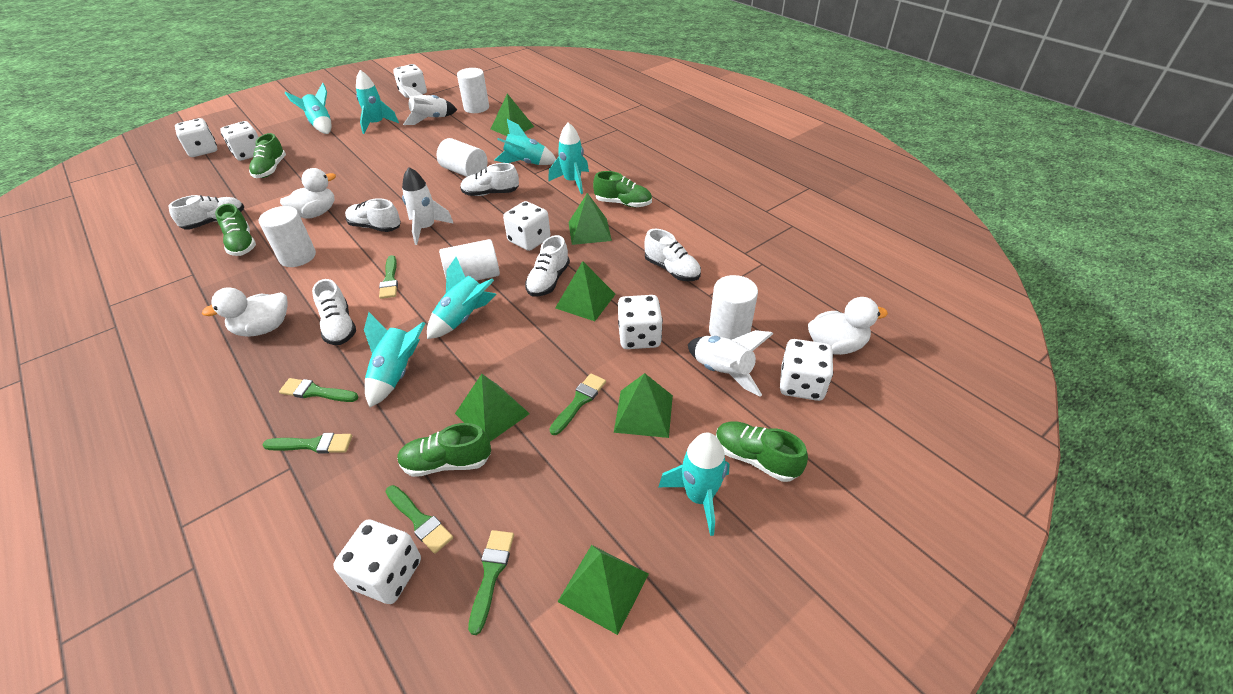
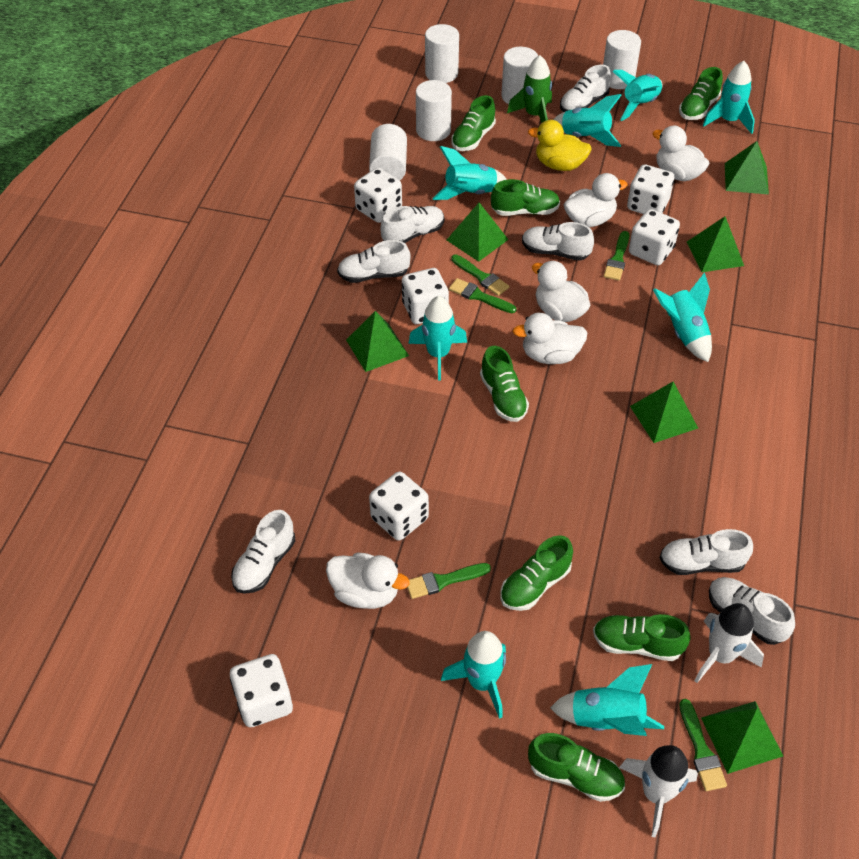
green brush: 6 -> 5
green rocket: 0 -> 1
green shoe: 5 -> 7
turquoise rocket: 7 -> 8
white dice: 7 -> 6
white duck: 3 -> 5
white rocket: 3 -> 2
white shoe: 6 -> 7
yellow duck: 0 -> 1

